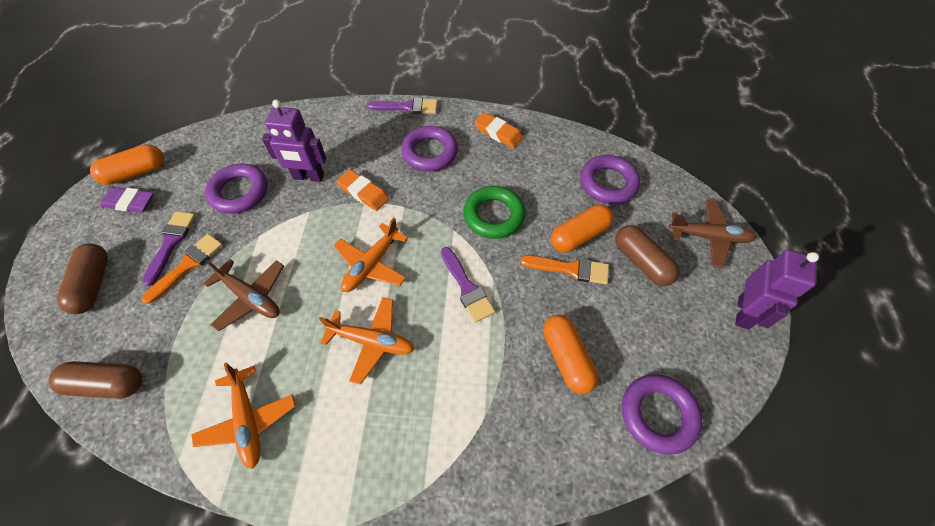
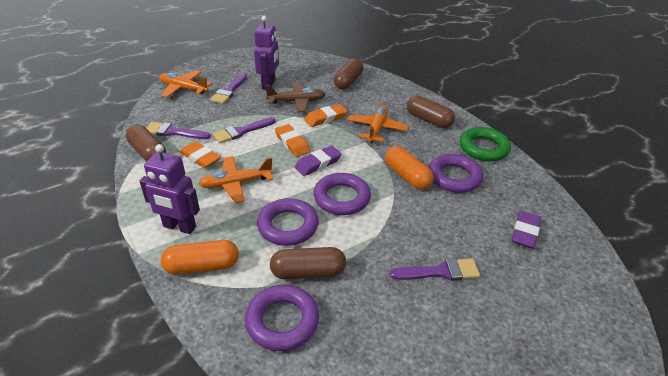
brown capsule: 3 -> 4
brown plane: 2 -> 1
orange brush: 2 -> 0
orange capsule: 3 -> 2
orange eraser: 2 -> 3
purple brush: 3 -> 4
purple eraser: 1 -> 2

